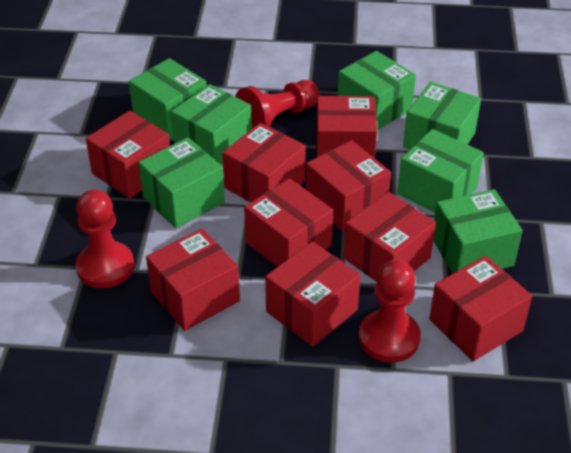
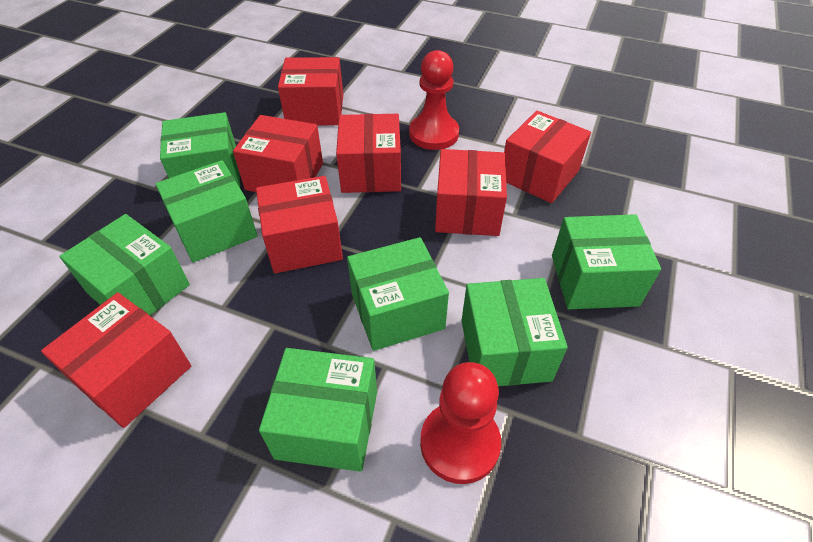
red box: 9 -> 7
red pawn: 3 -> 2

